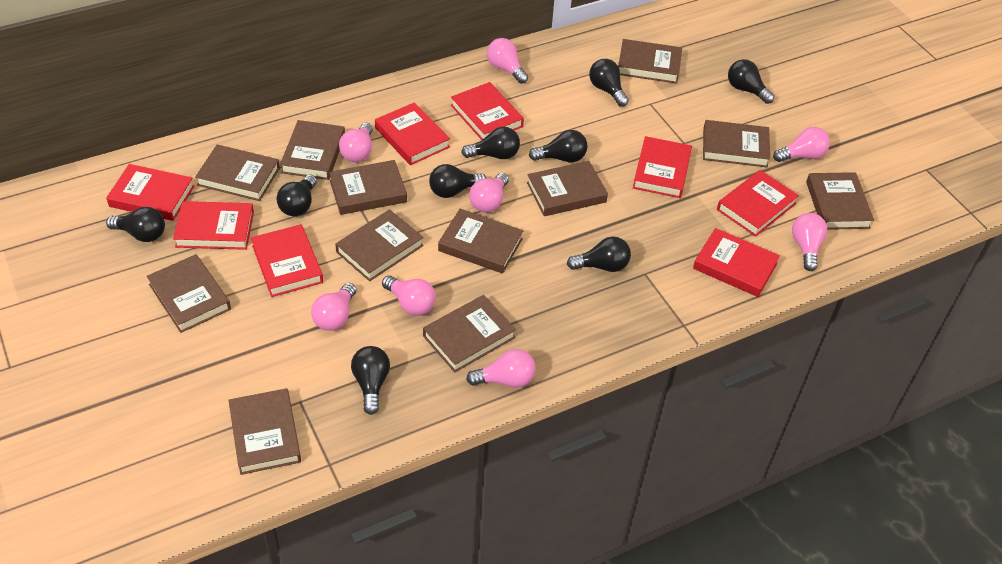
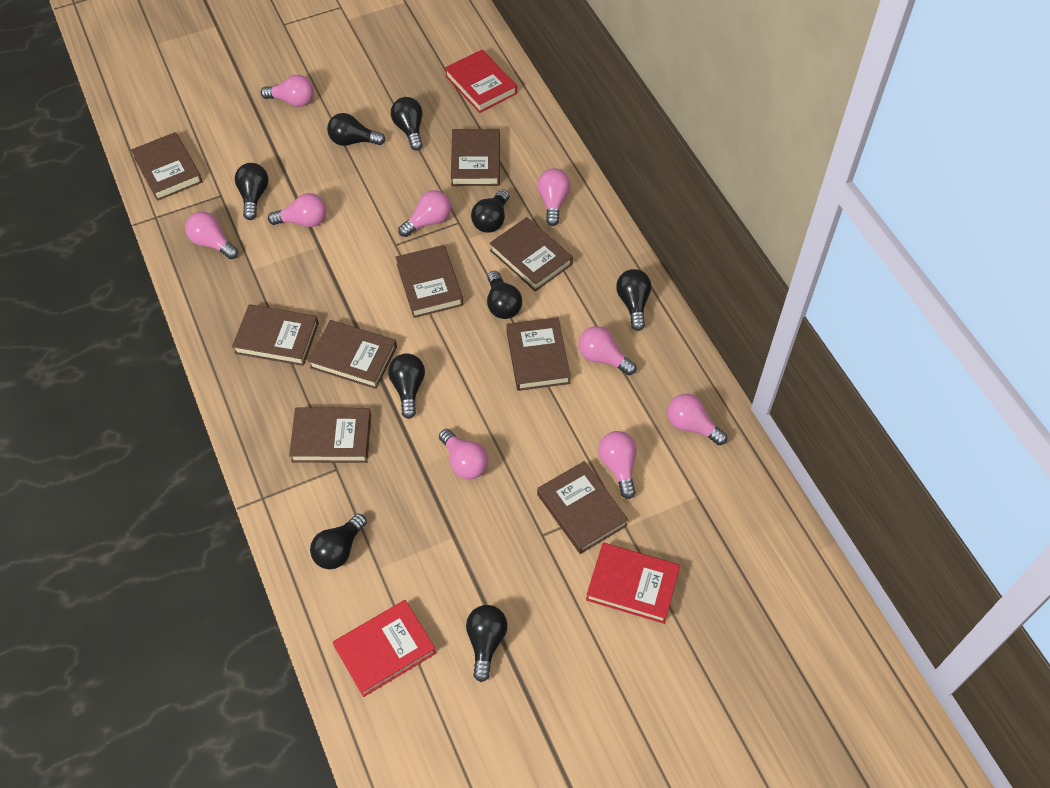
brown book: 12 -> 9
pink light bulb: 8 -> 9
red book: 8 -> 3

